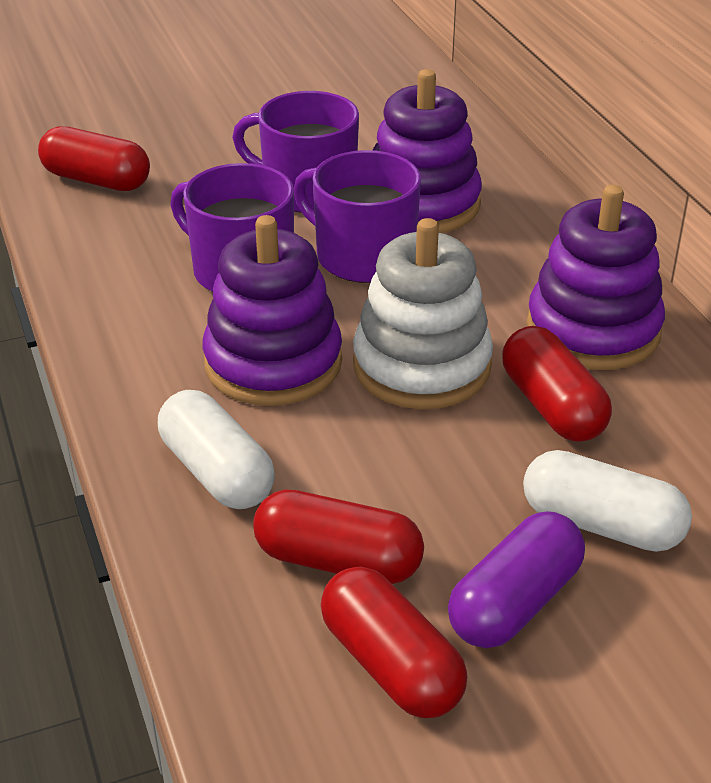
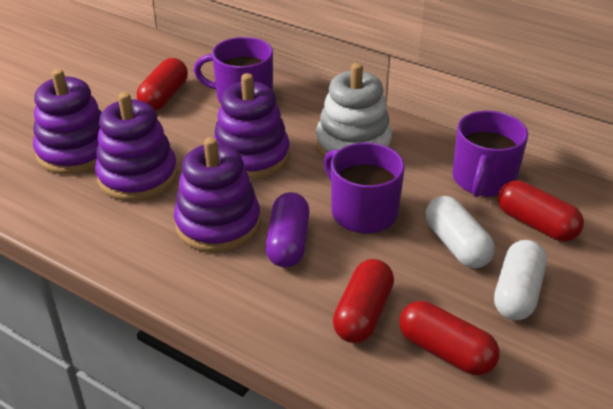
purple stacking toy: 3 -> 4

